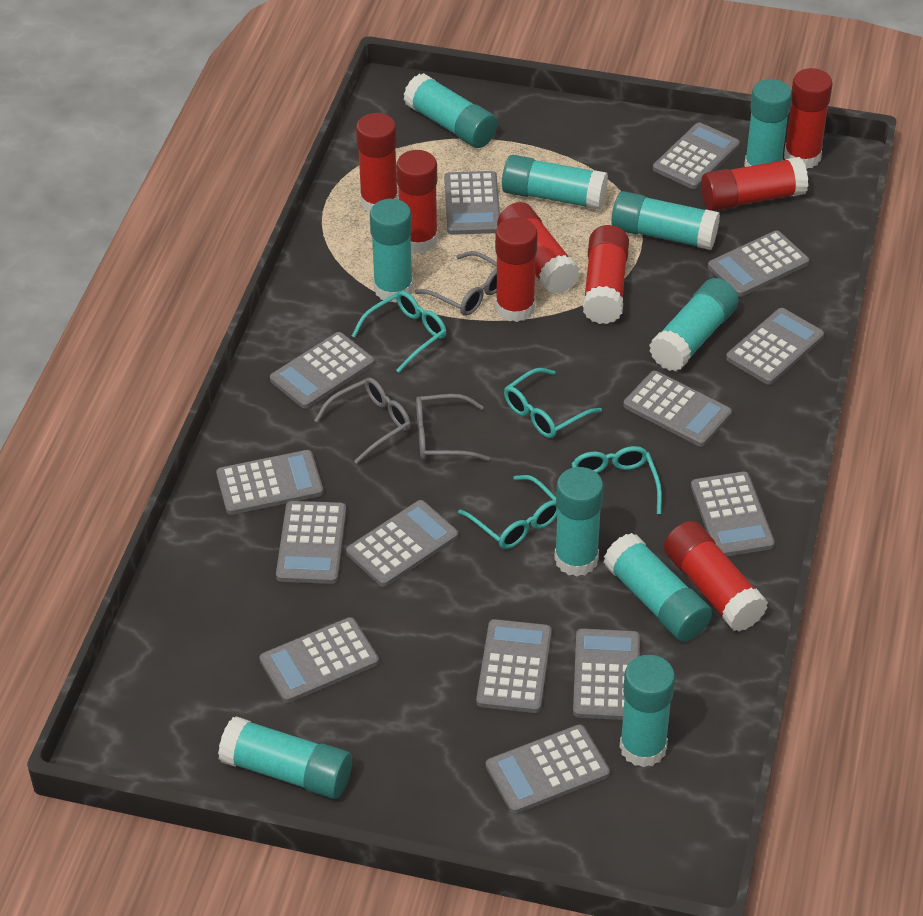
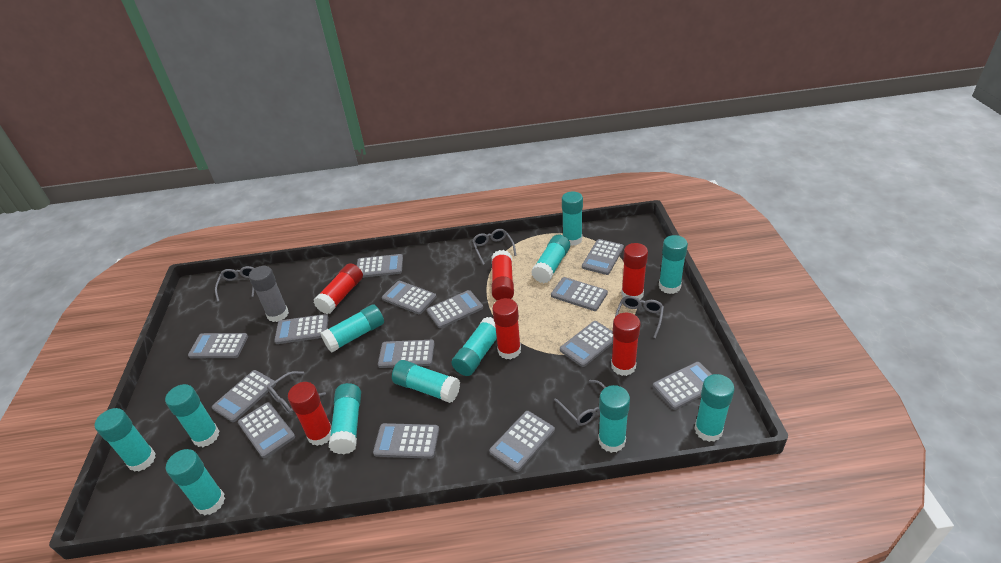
grey glasses: 3 -> 5
grey glue stick: 0 -> 1
red glue stick: 8 -> 6
turquoise glasses: 4 -> 0
turquoise glue stick: 10 -> 12

